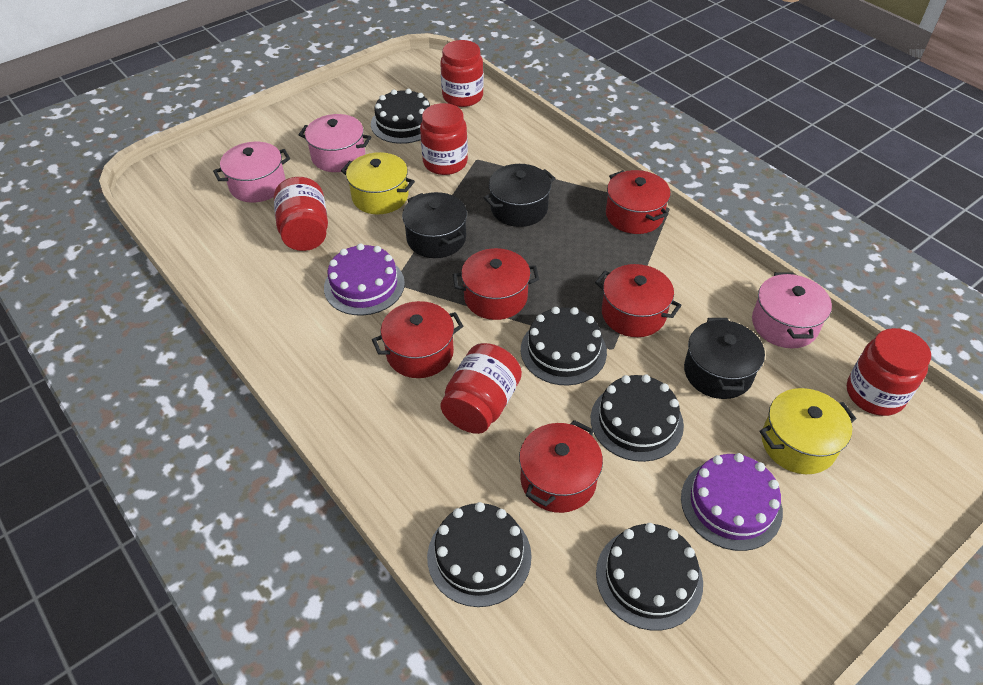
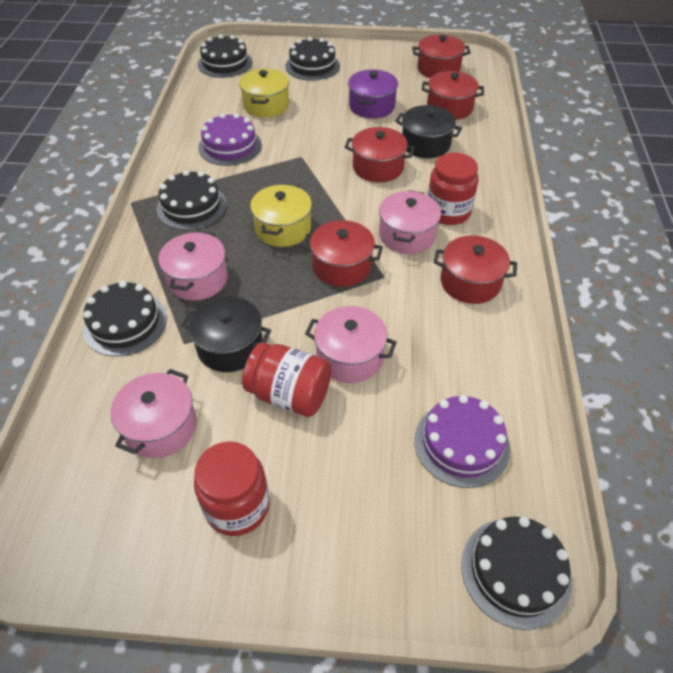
black pot: 3 -> 2
pink pot: 3 -> 4
purple pot: 0 -> 1
red jar: 5 -> 3

